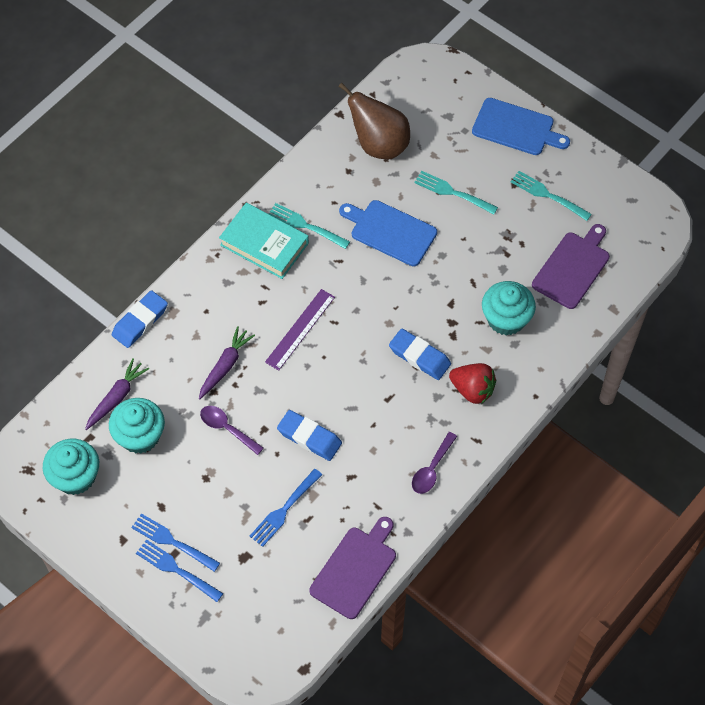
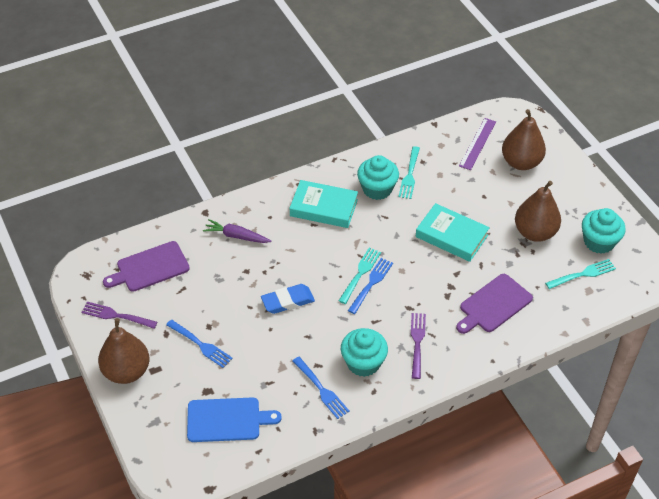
blue cutting board: 2 -> 1
blue eraser: 3 -> 1
brown pear: 1 -> 3
purple carrot: 2 -> 1
purple fork: 0 -> 2
purple spoon: 2 -> 0
red strawberry: 1 -> 0
turquoise book: 1 -> 2

